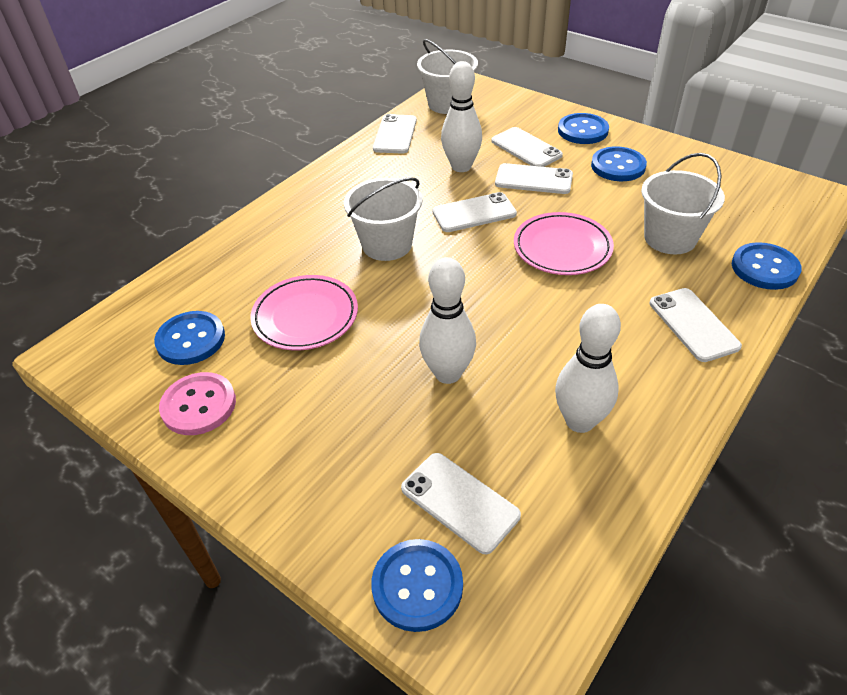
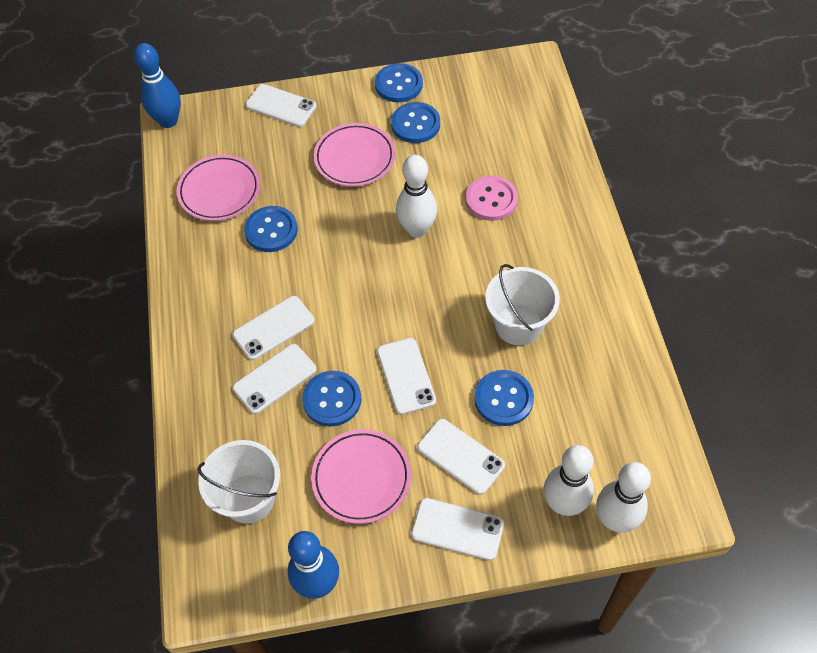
blue bowling pin: 0 -> 2
pink plate: 2 -> 3
white bucket: 3 -> 2

